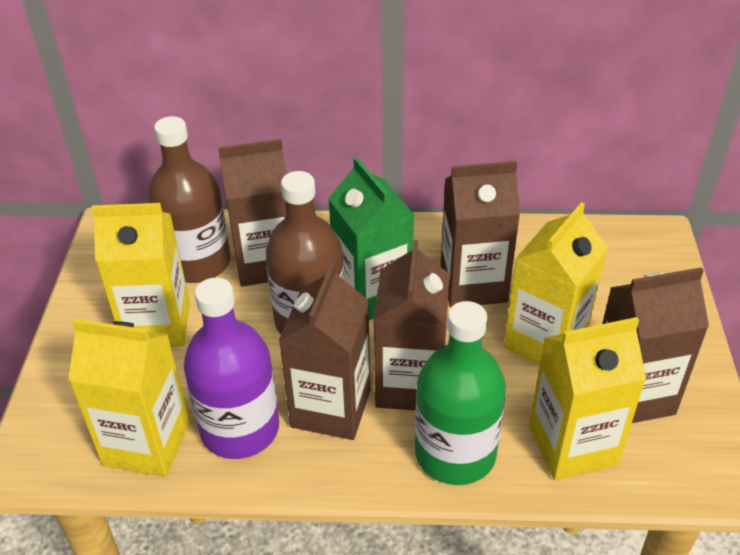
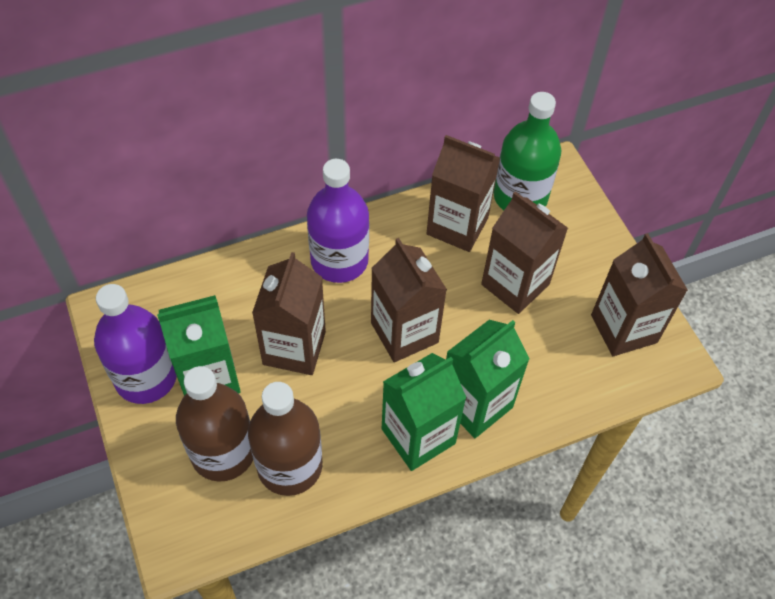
green carton: 1 -> 3
purple bottle: 1 -> 2
yellow carton: 4 -> 0

